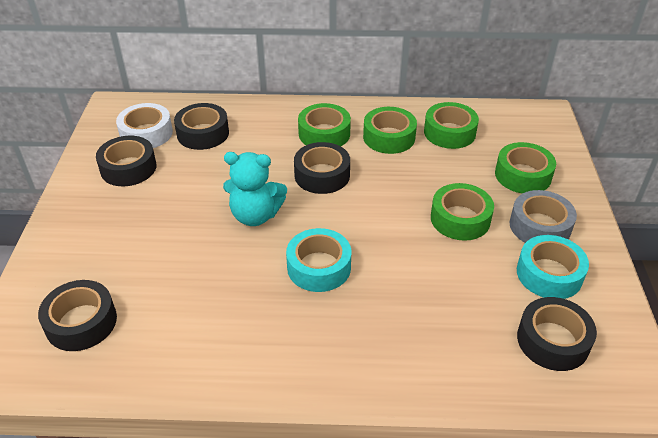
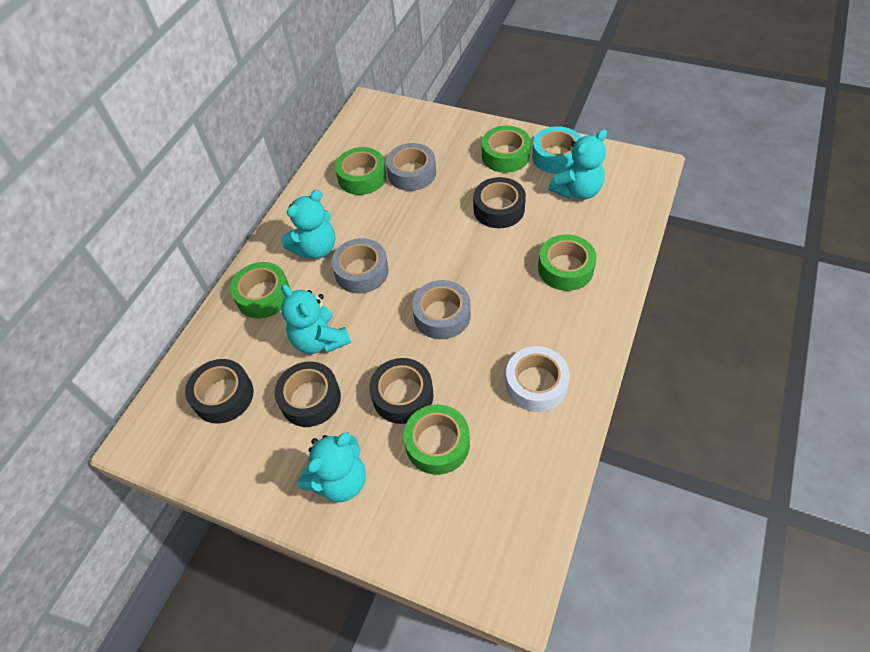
black tape: 5 -> 4
grey tape: 1 -> 3
turquoise tape: 2 -> 1
turquoise teddy bear: 1 -> 4

